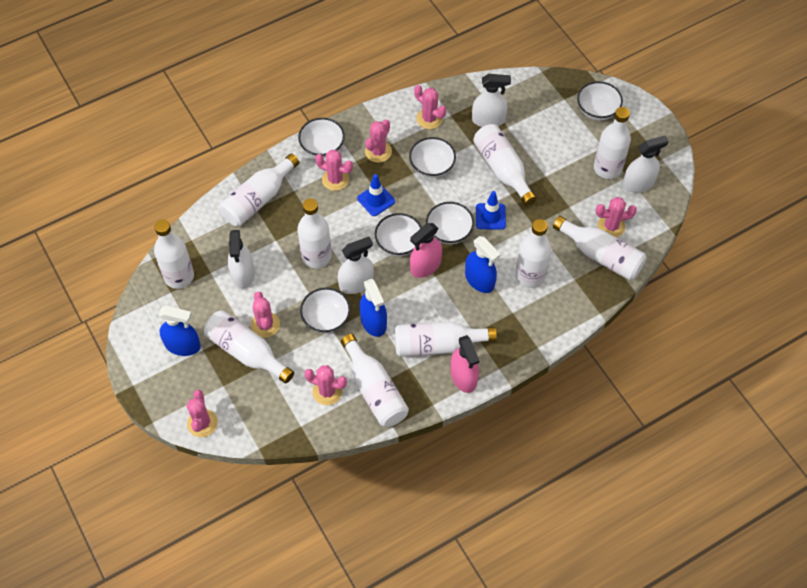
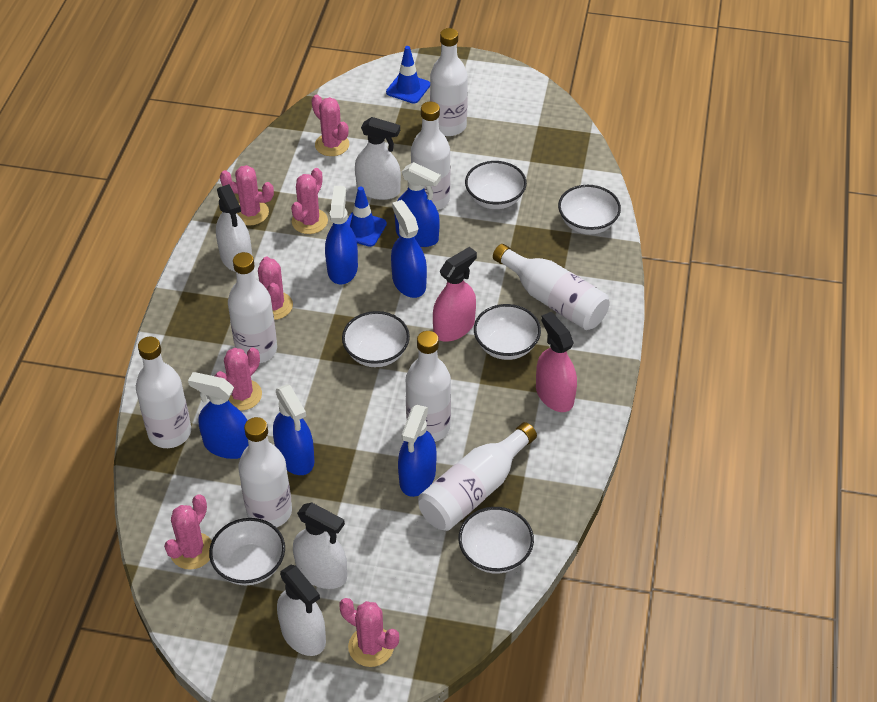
blue spray bottle: 3 -> 6
white bottle: 10 -> 8

